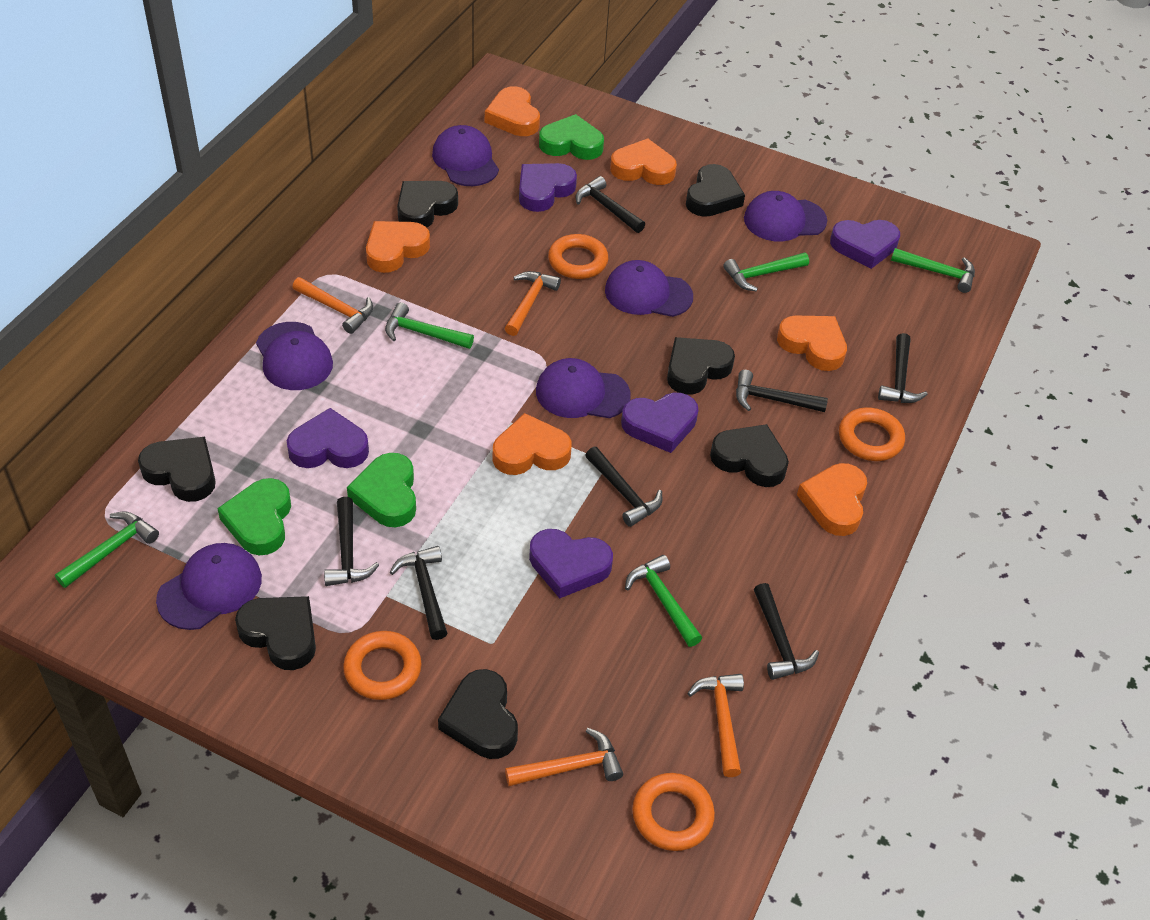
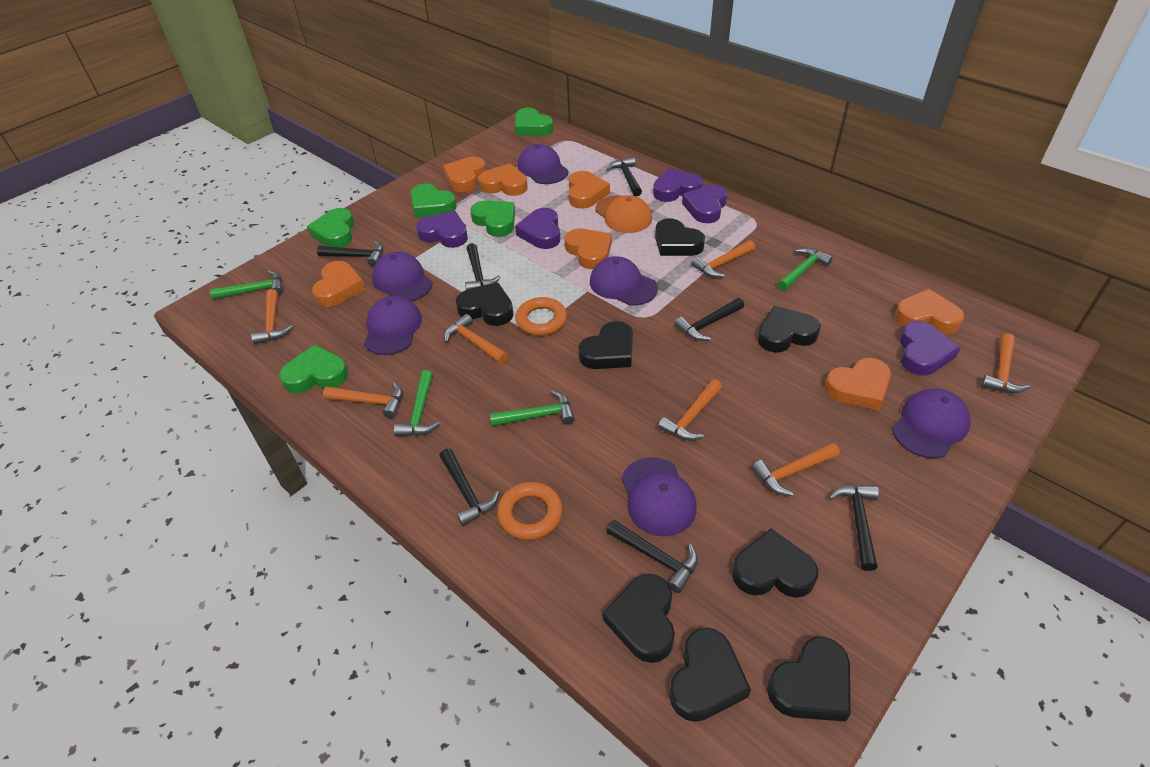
black heart: 7 -> 8
green hammer: 5 -> 4
green heart: 3 -> 5
orange cap: 0 -> 1
orange hammer: 4 -> 7
orange heart: 6 -> 7
orange ring: 4 -> 2

